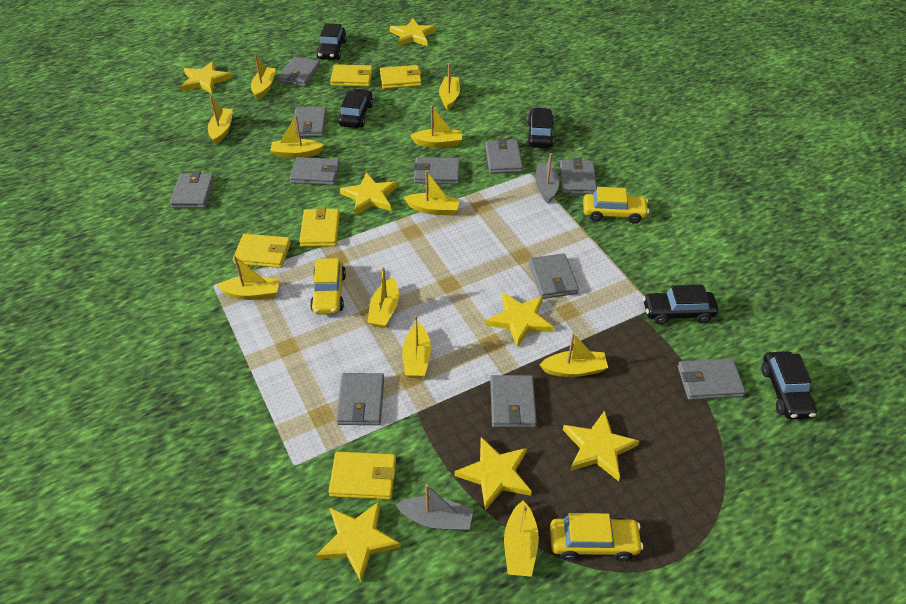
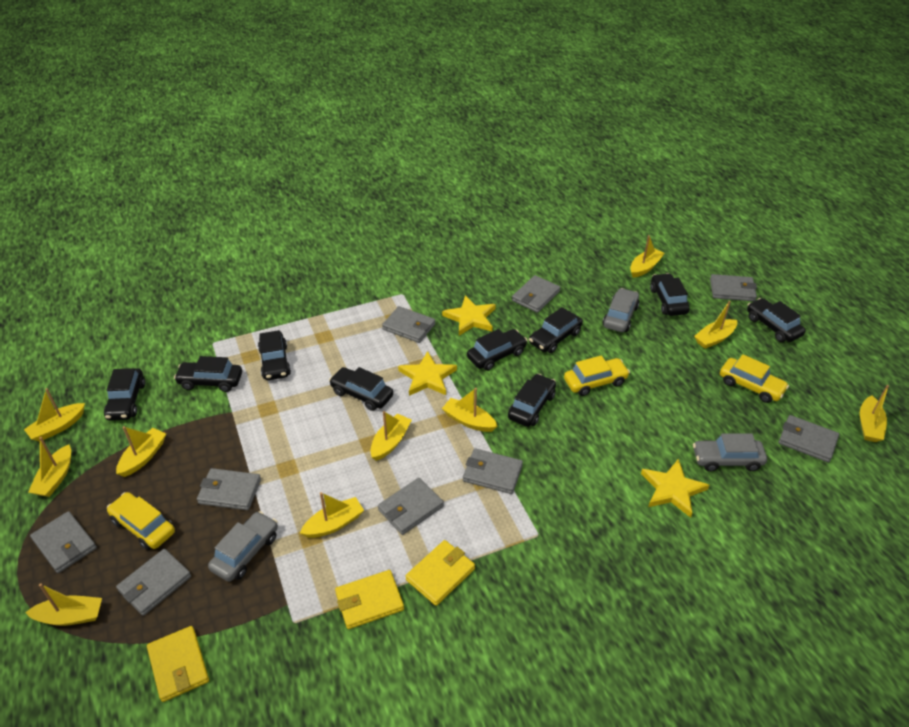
black car: 5 -> 9
grey boat: 2 -> 0
grey car: 0 -> 3
grey wallet: 11 -> 9
yellow boat: 11 -> 10
yellow star: 7 -> 3
yellow wallet: 5 -> 3

